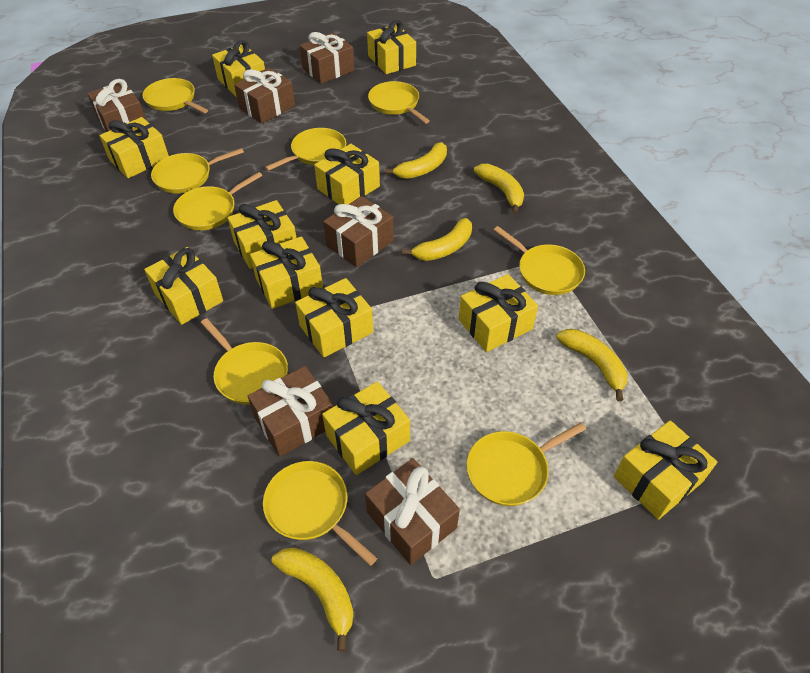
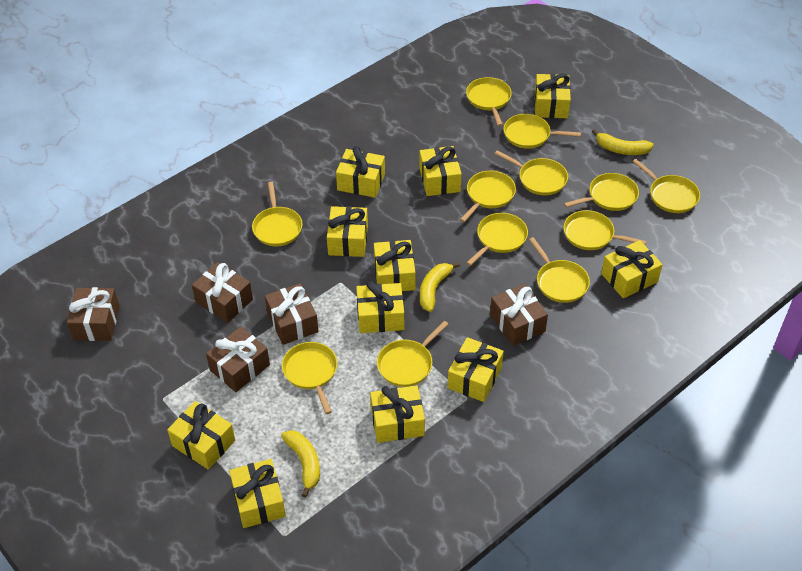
brown gift: 6 -> 5
yellow banana: 5 -> 3
yellow pan: 9 -> 12

